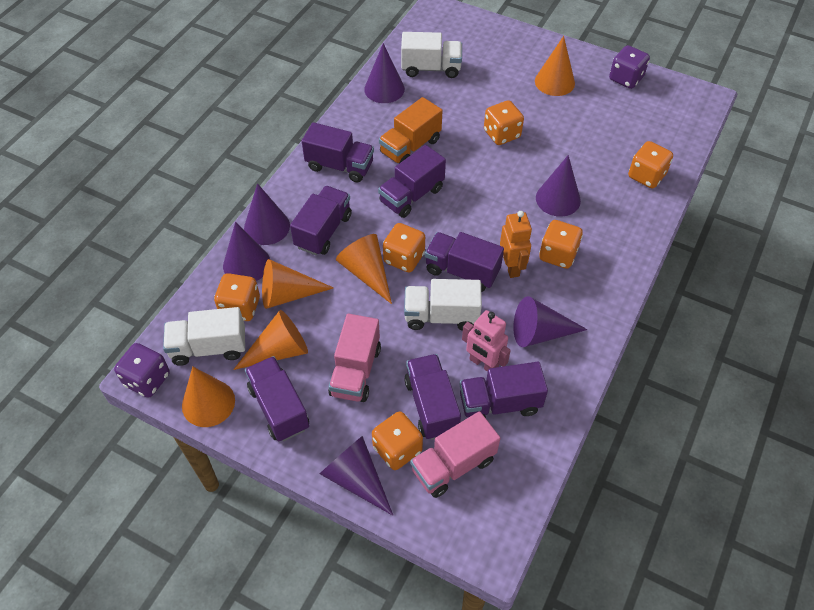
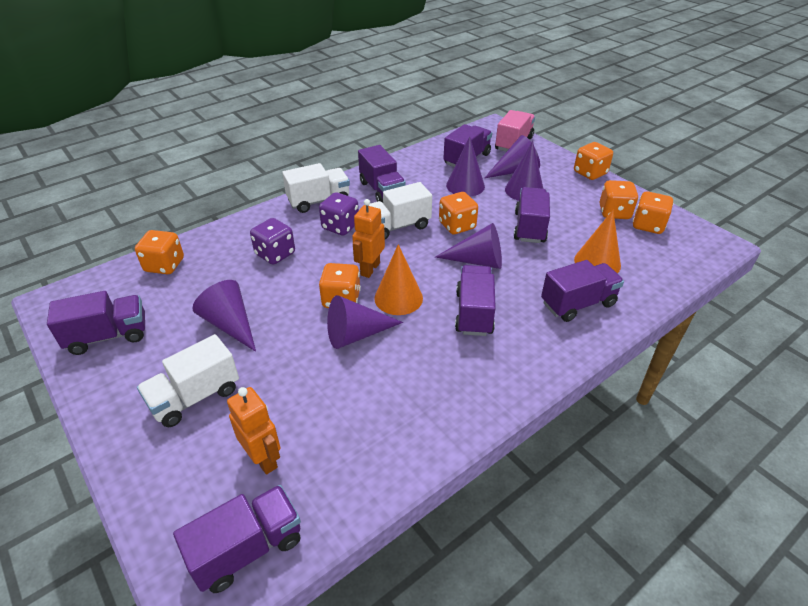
orange cone: 5 -> 2
orange robot: 1 -> 2
orange truck: 1 -> 0
pink robot: 1 -> 0
pink truck: 2 -> 1

